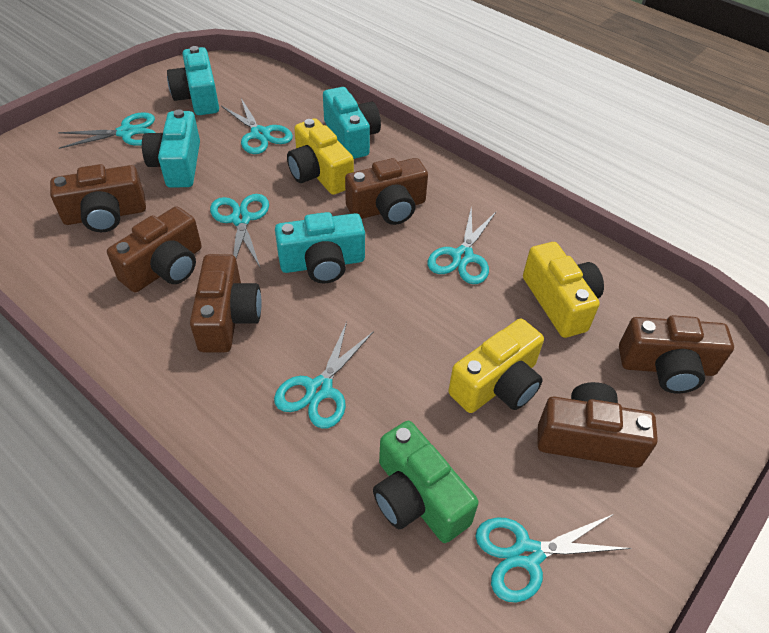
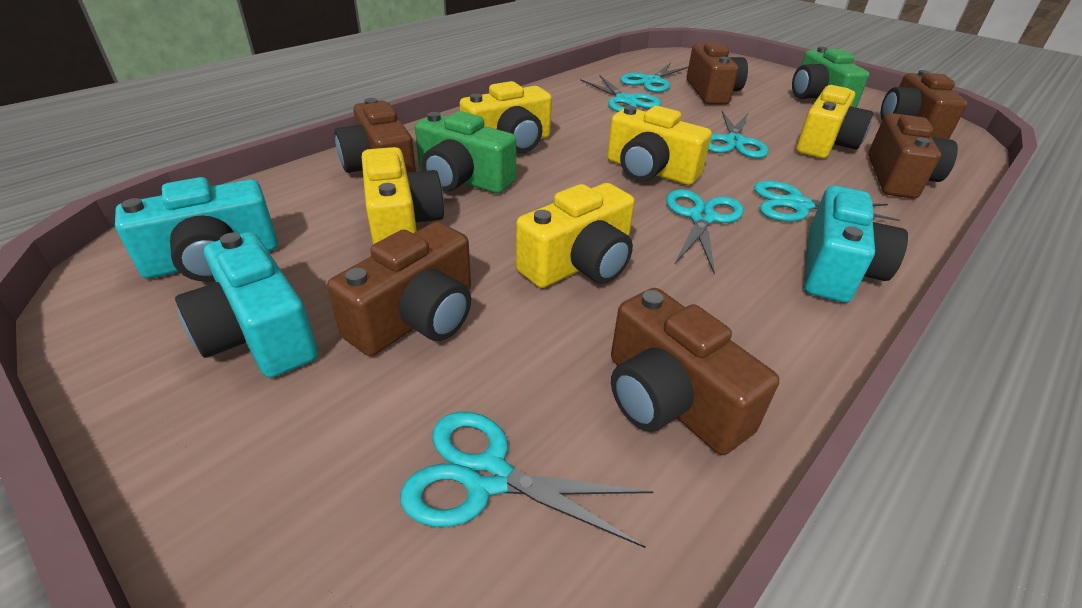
green camera: 1 -> 2
turquoise camera: 4 -> 3
yellow camera: 3 -> 5

